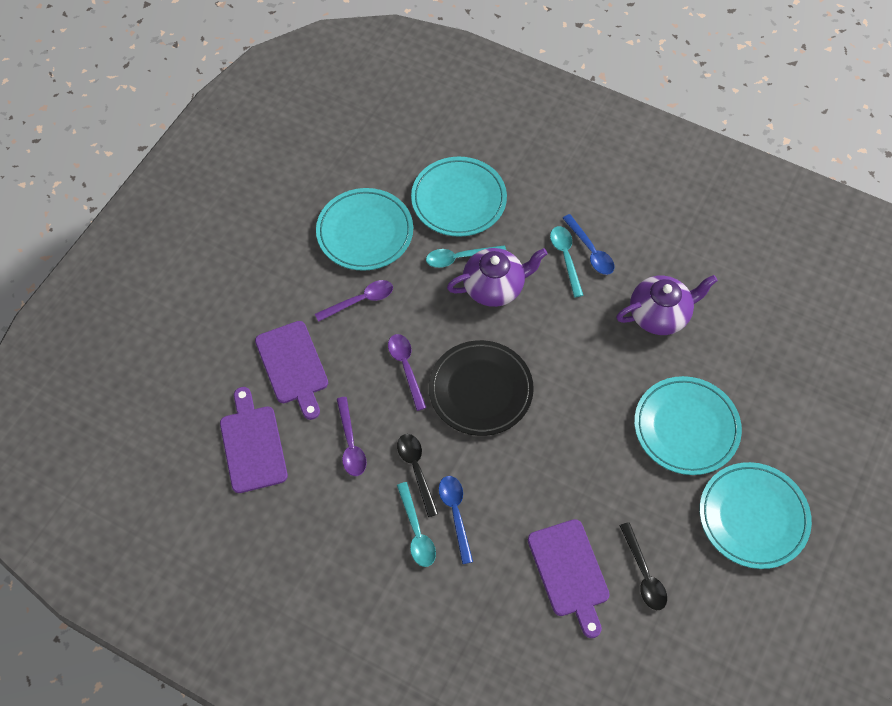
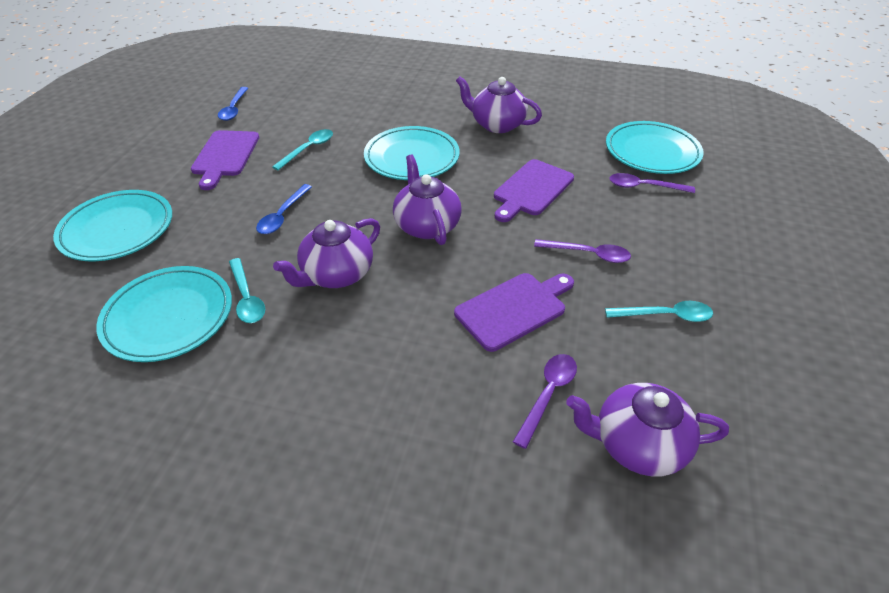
black plate: 1 -> 0
black spoon: 2 -> 0
purple teapot: 2 -> 4

